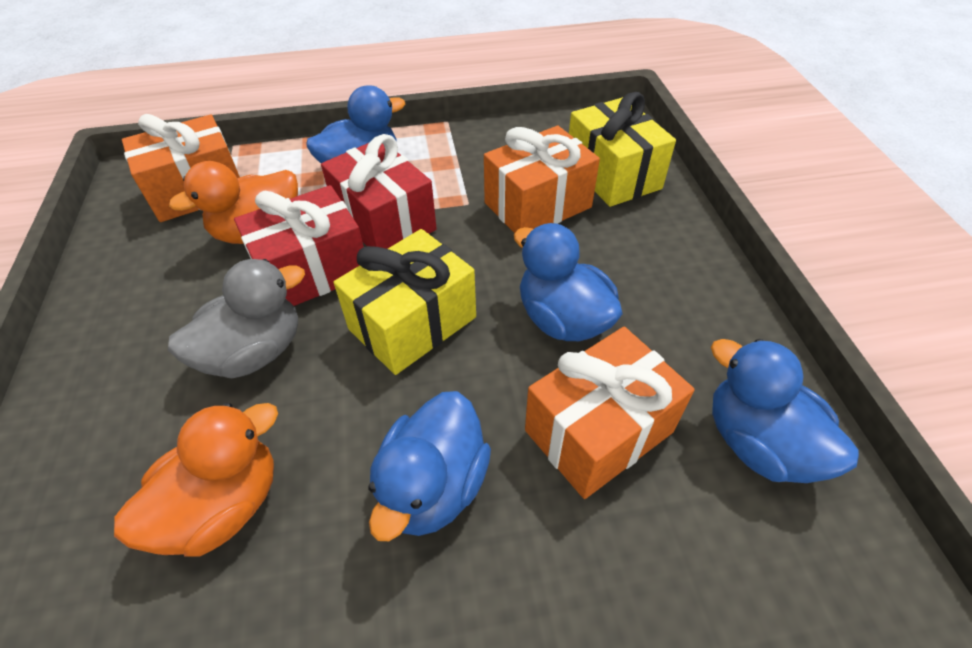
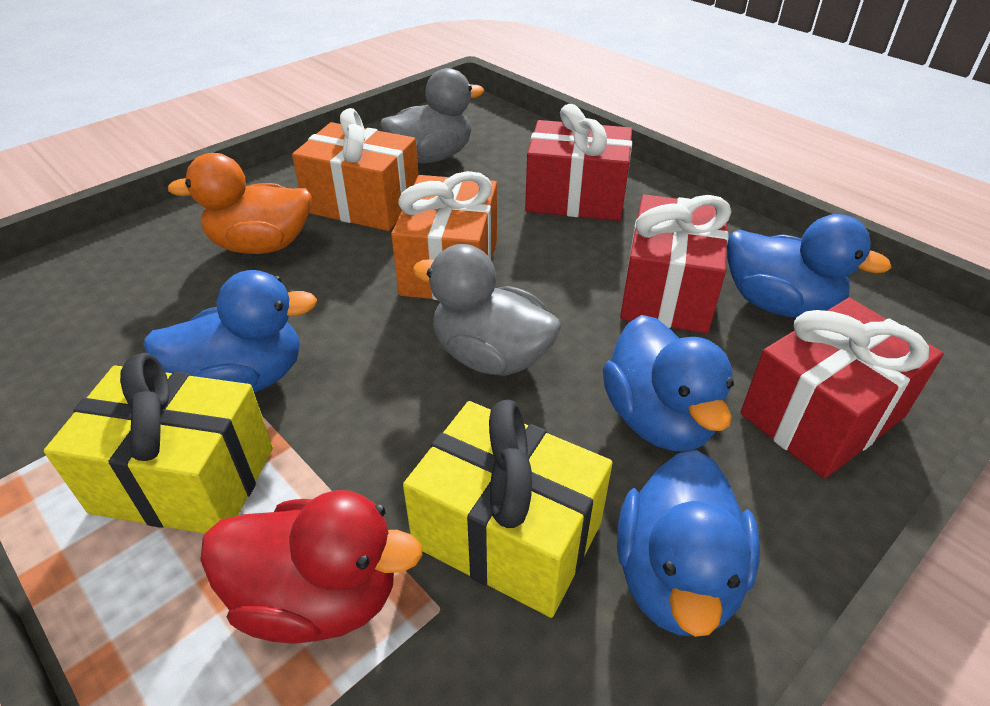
grey duck: 1 -> 2
orange duck: 2 -> 1
orange gift: 3 -> 2
red duck: 0 -> 1
red gift: 2 -> 3

